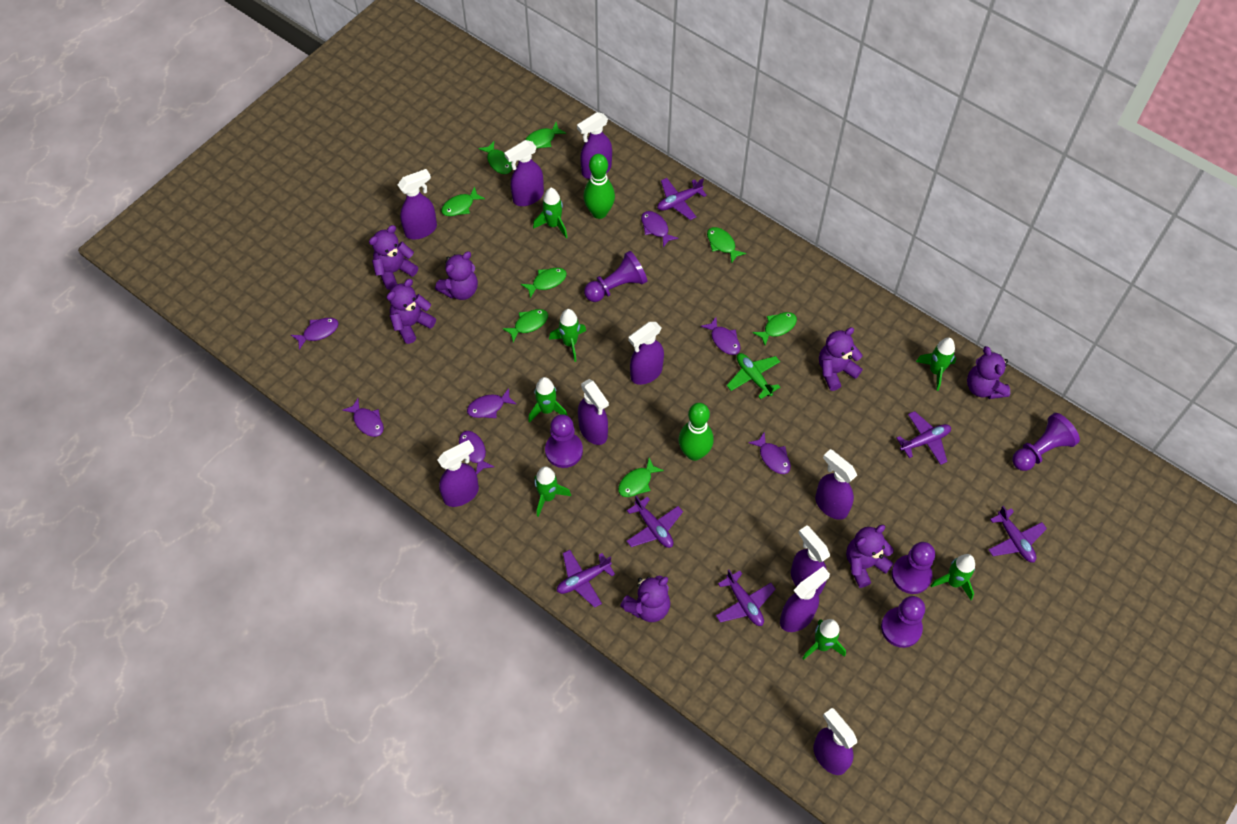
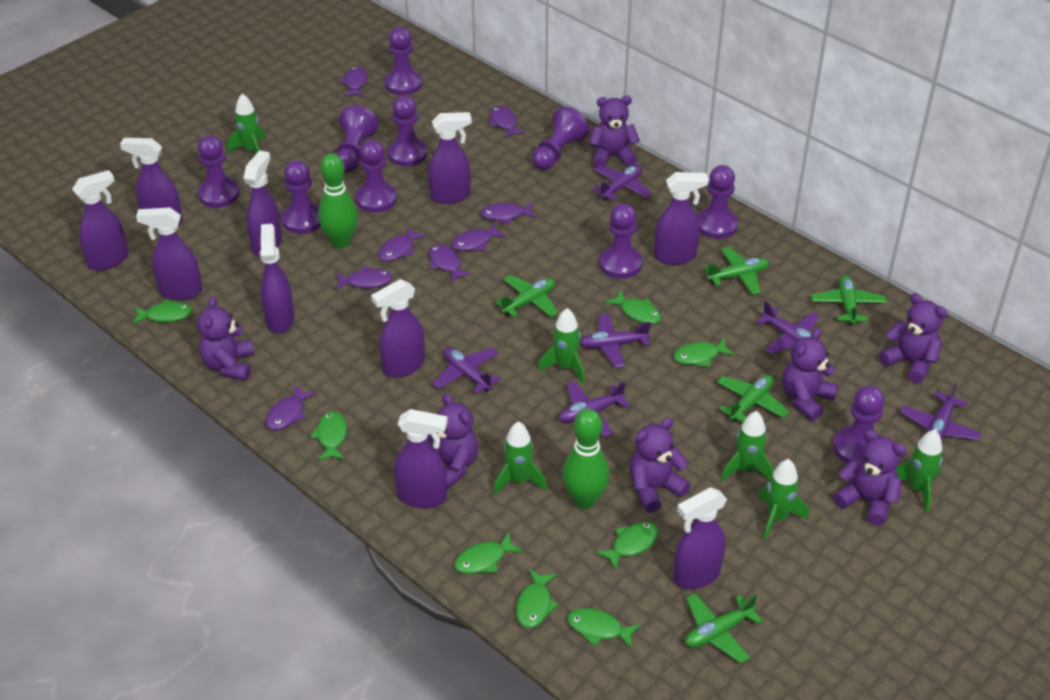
green plane: 1 -> 5
green rocket: 7 -> 6
purple fish: 7 -> 8
purple pawn: 5 -> 10

